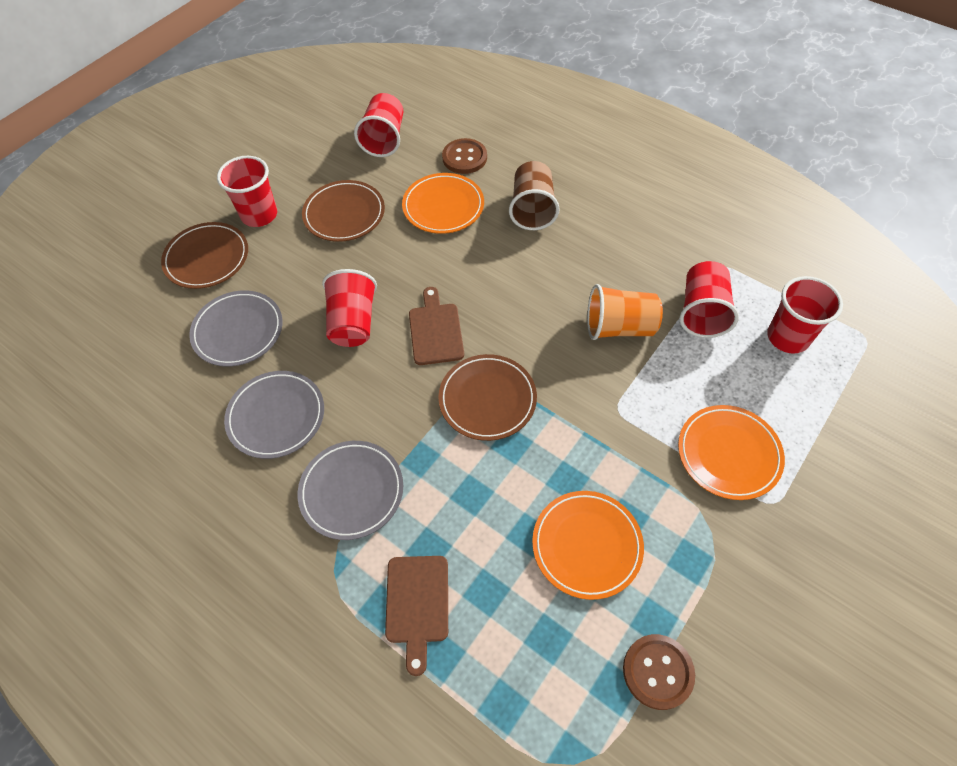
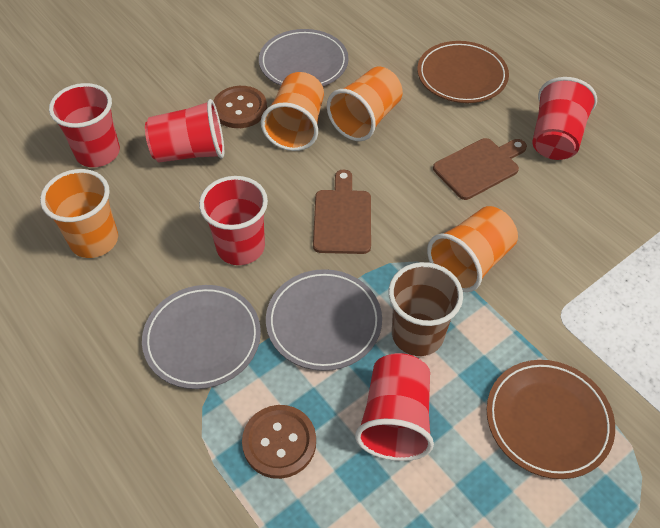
brown plate: 3 -> 2
orange cup: 1 -> 4
orange plate: 3 -> 0

